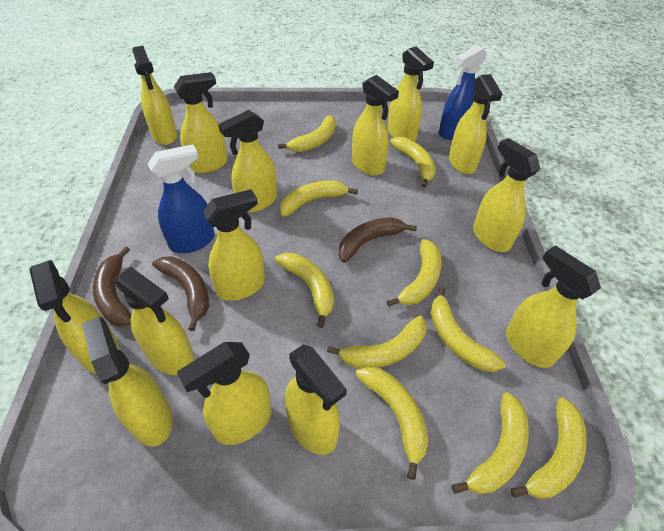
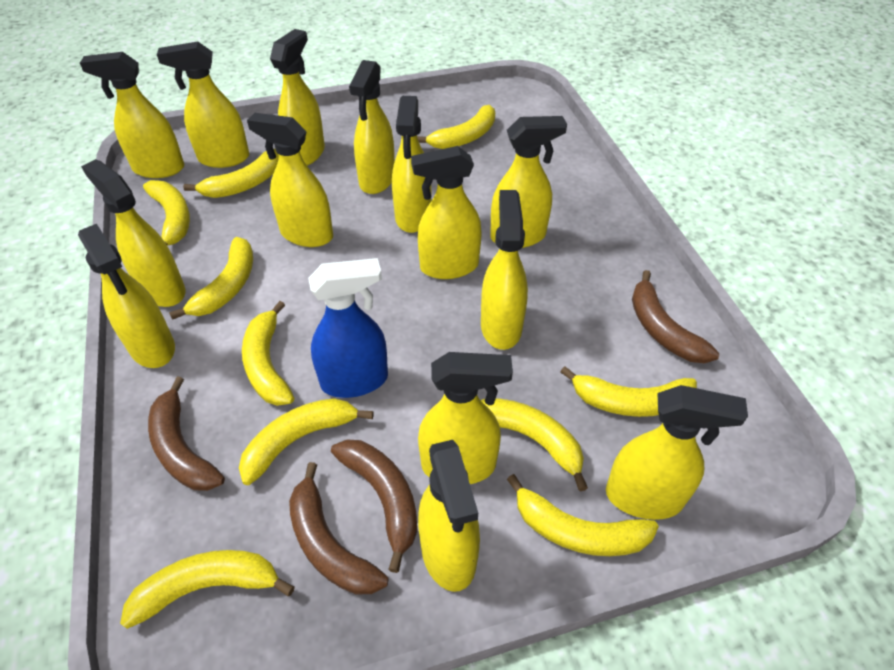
blue spray bottle: 2 -> 1
brown banana: 3 -> 4

